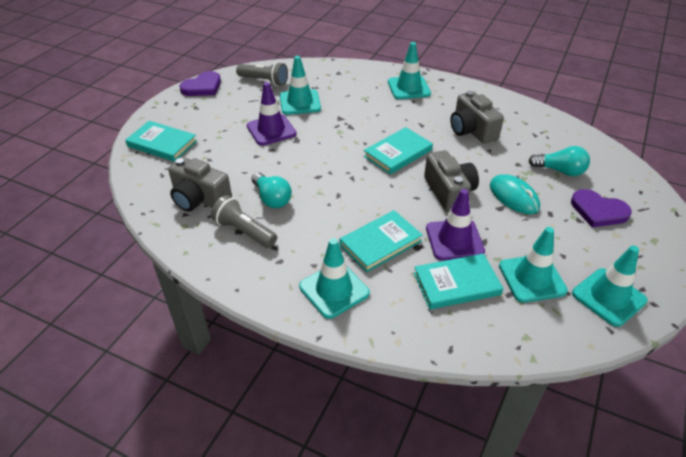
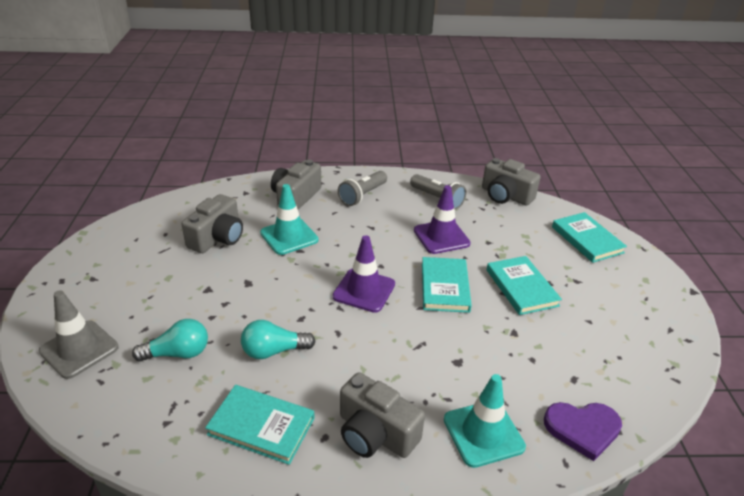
grey camera: 3 -> 4
grey traffic cone: 0 -> 1
purple heart: 2 -> 1
turquoise mouse: 1 -> 0
turquoise traffic cone: 5 -> 2

